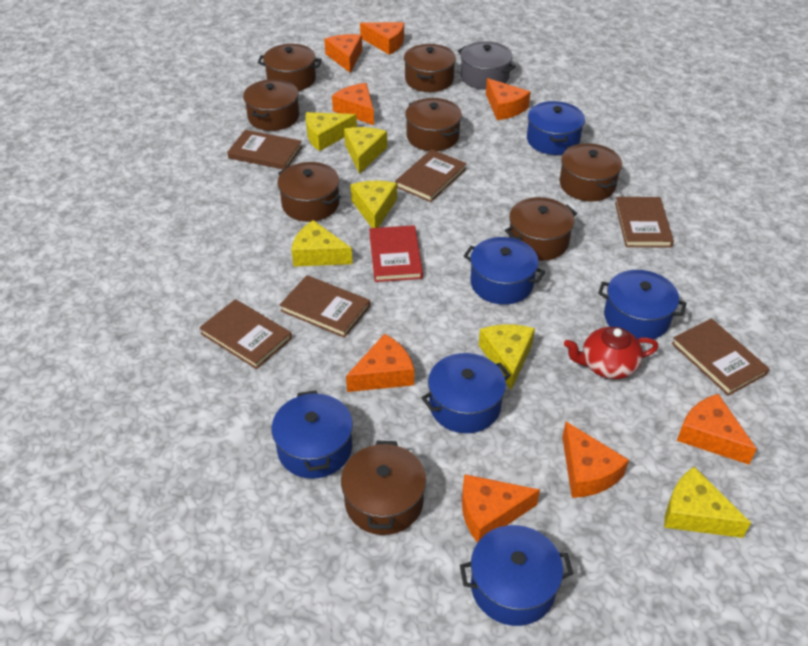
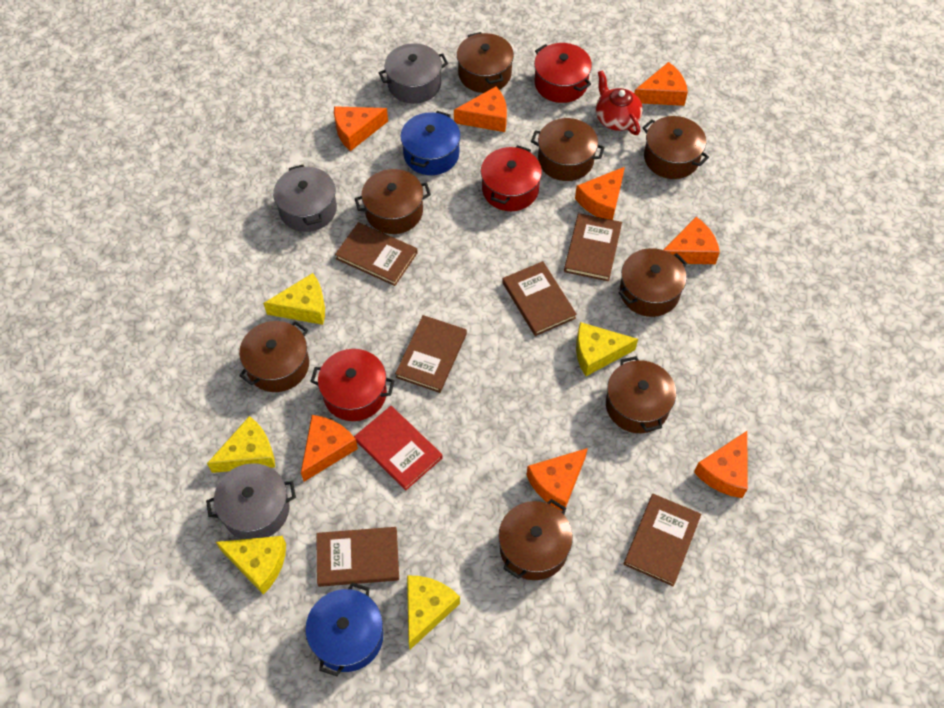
blue pot: 6 -> 2
grey pot: 1 -> 3
red pot: 0 -> 3
yellow cheese: 6 -> 5

